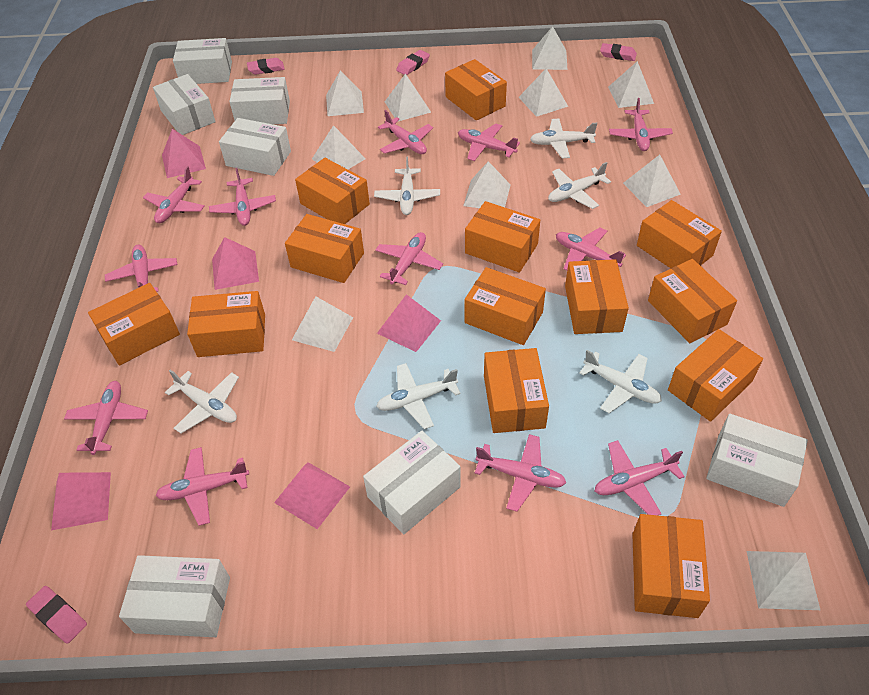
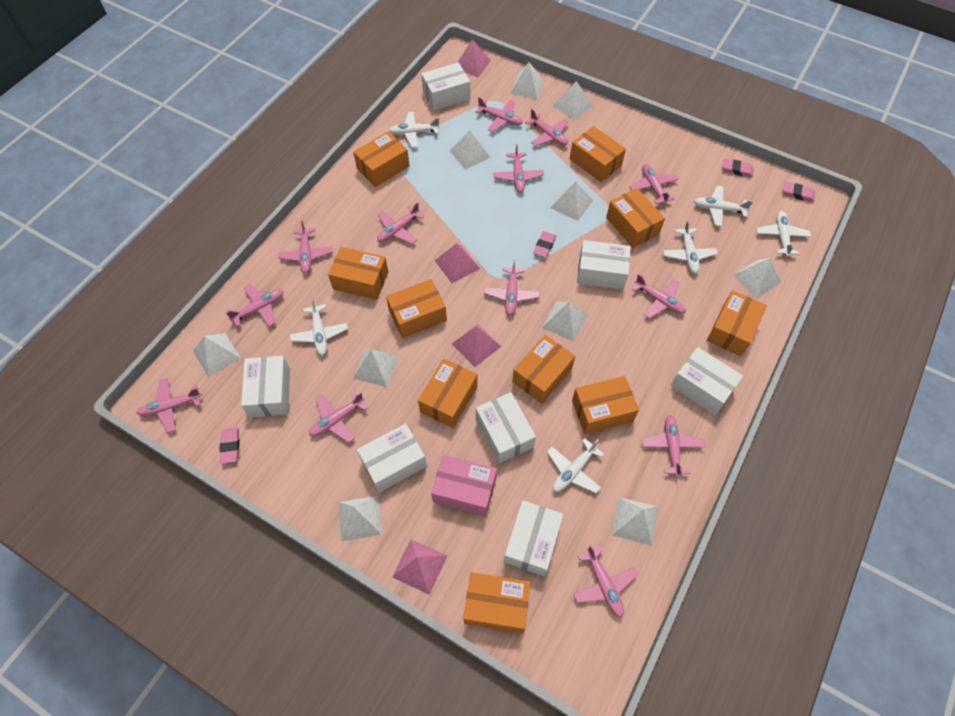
orange box: 13 -> 10
pink box: 0 -> 1
pink plane: 12 -> 13
pink pyramid: 5 -> 4

